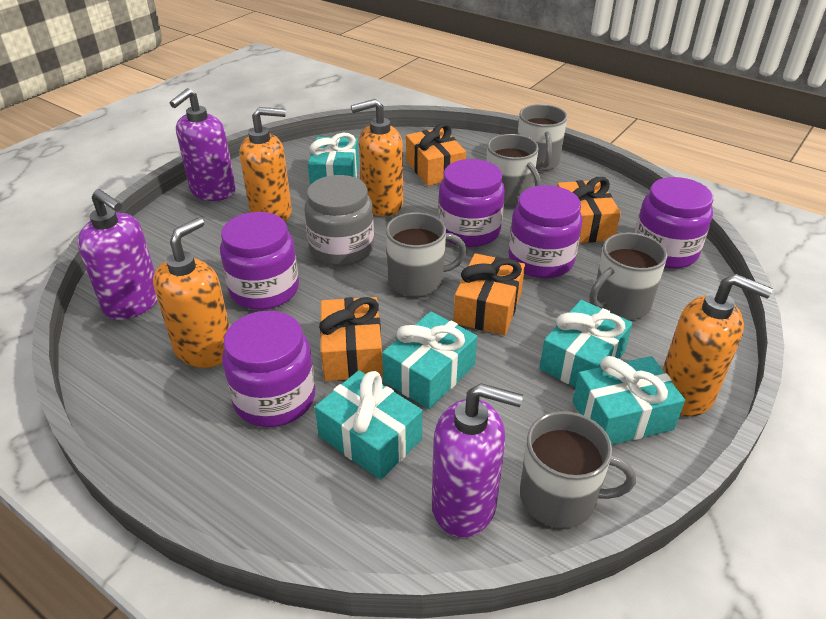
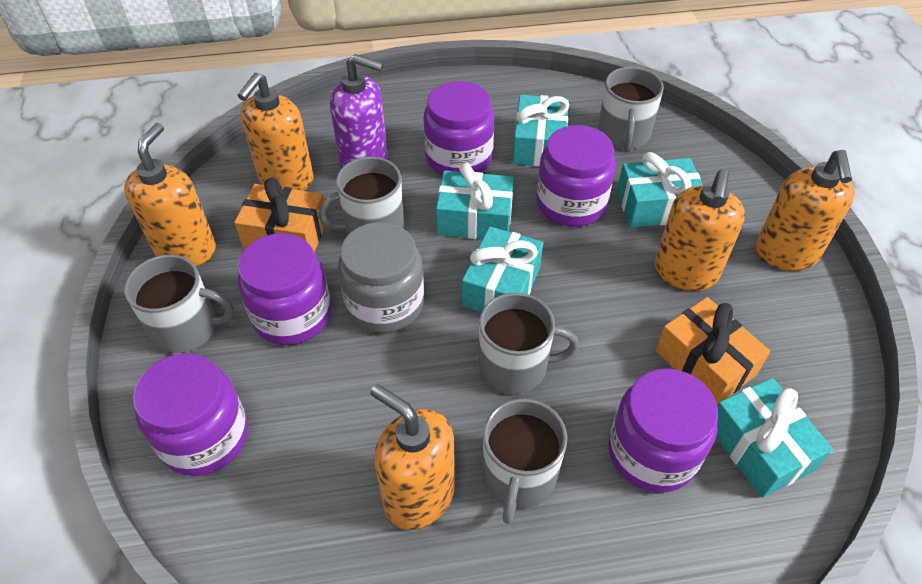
orange gift: 4 -> 2
orange soap dispenser: 4 -> 5
purple soap dispenser: 3 -> 1

